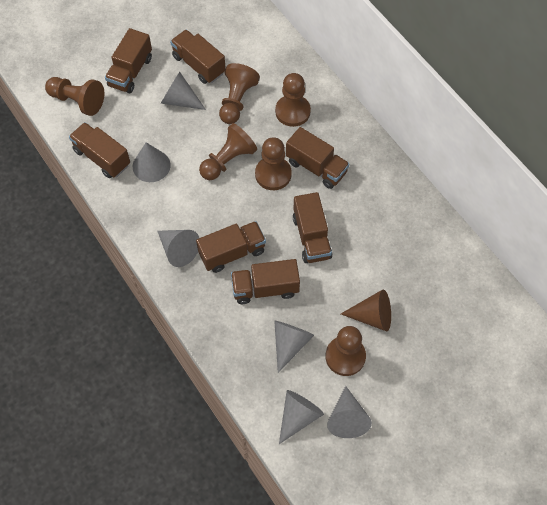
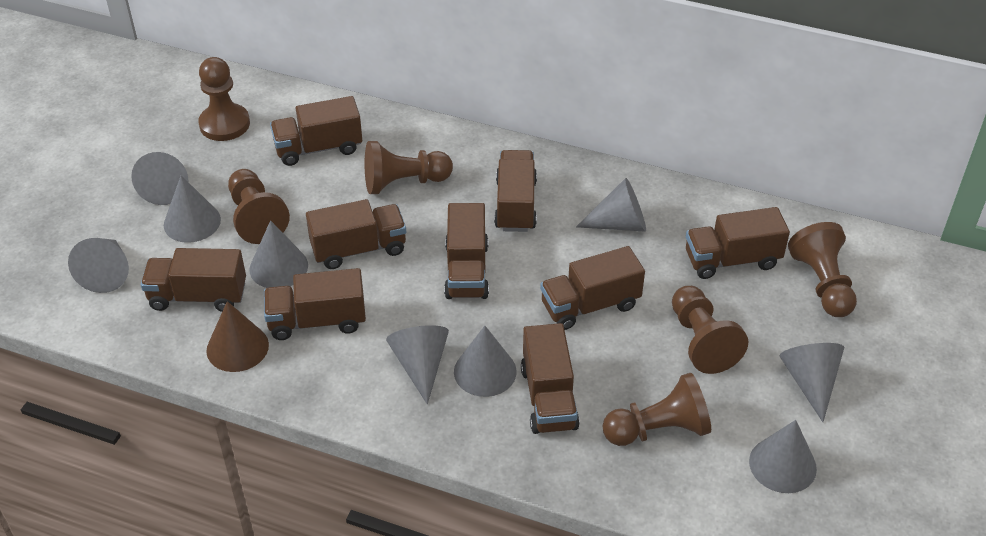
brown truck: 7 -> 9
grey cone: 6 -> 9

